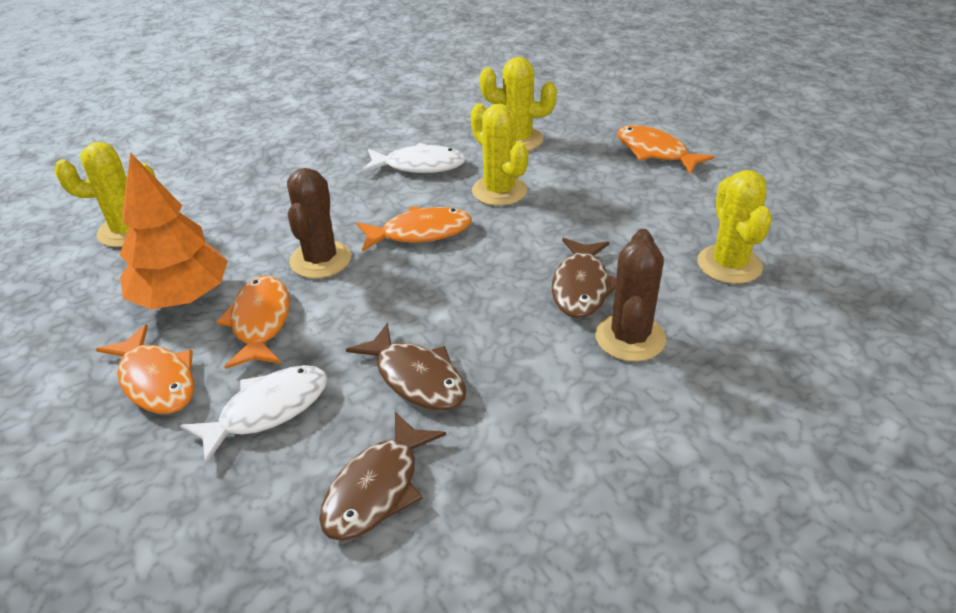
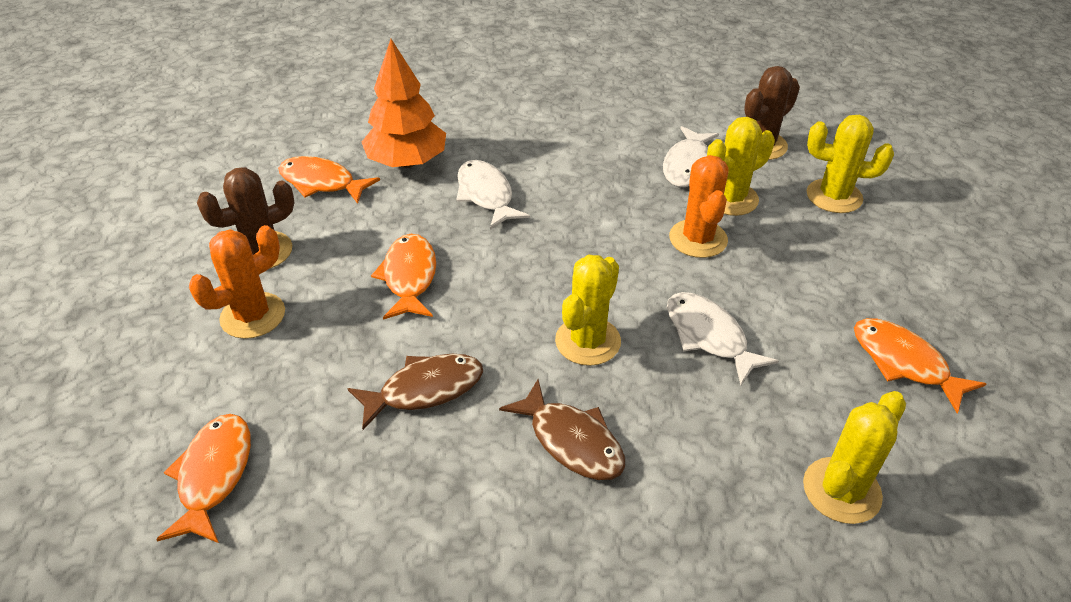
brown fish: 3 -> 2
orange cactus: 0 -> 2
white fish: 2 -> 3

